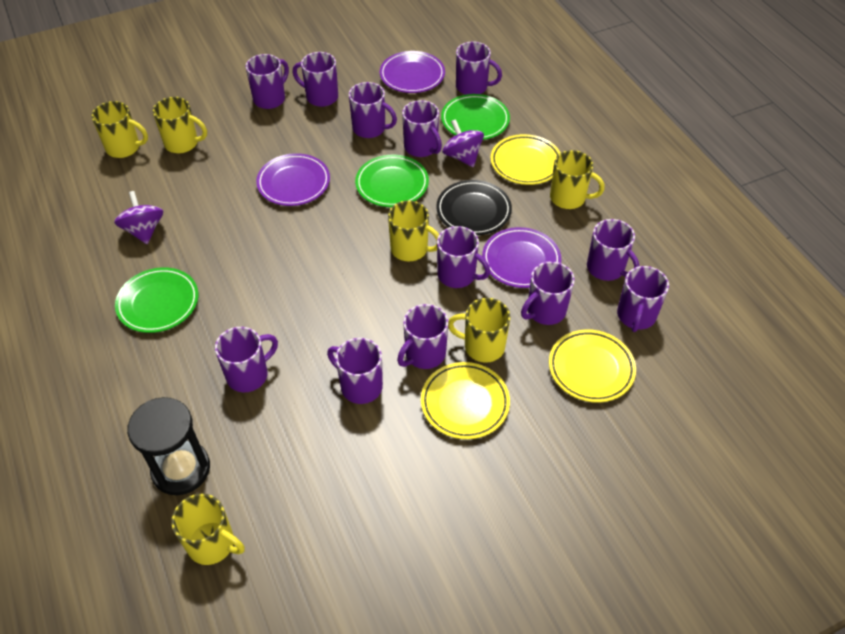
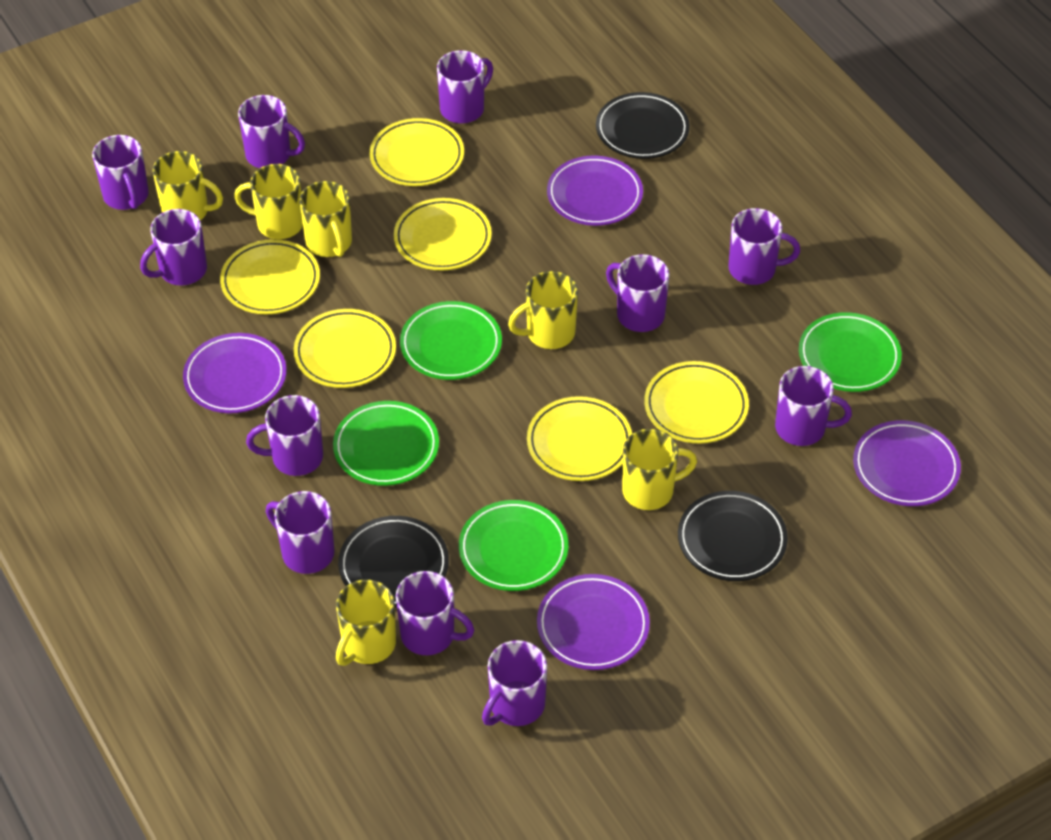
black hourglass: 1 -> 0
black plate: 1 -> 3
green plate: 3 -> 4
purple mug: 12 -> 11
purple plate: 3 -> 4
purple spinning top: 2 -> 0
yellow plate: 3 -> 6

